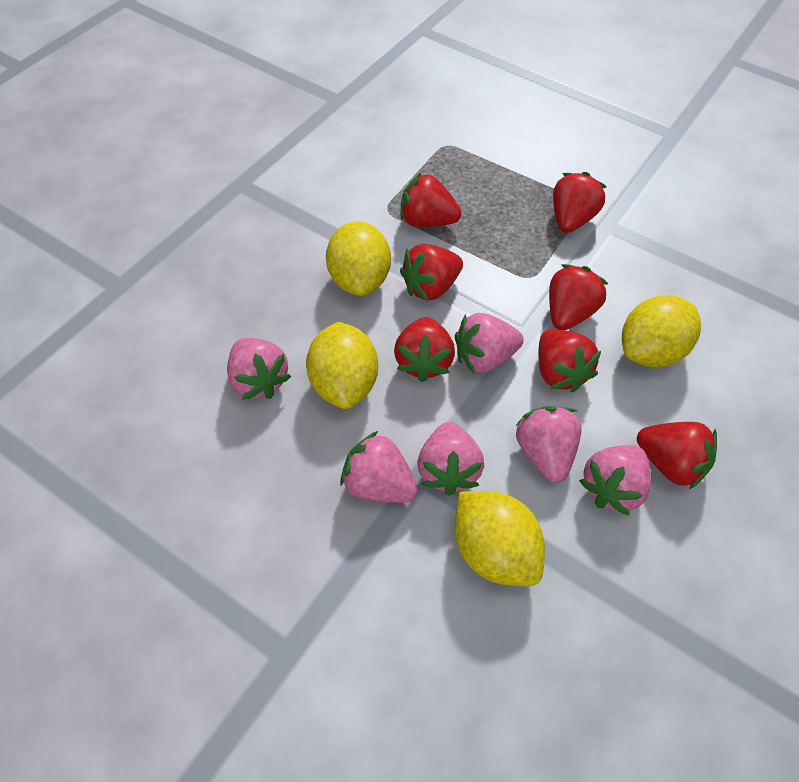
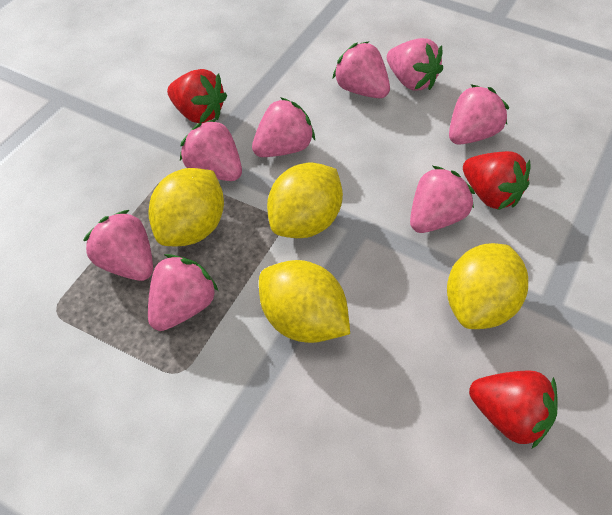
pink strawberry: 6 -> 8
red strawberry: 7 -> 3

